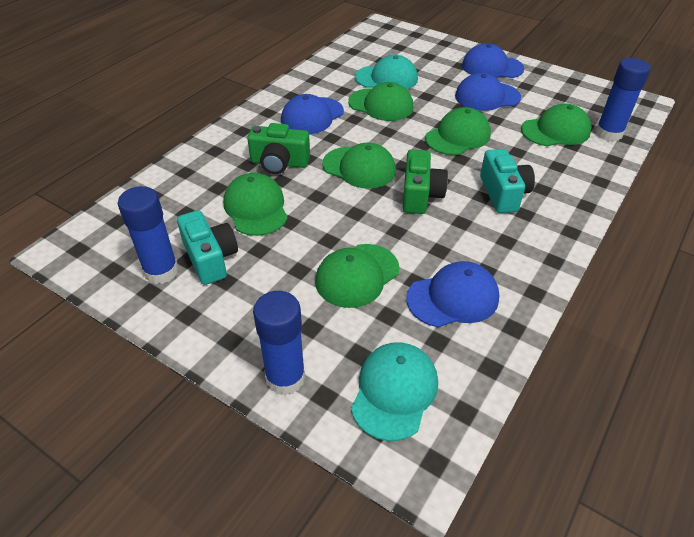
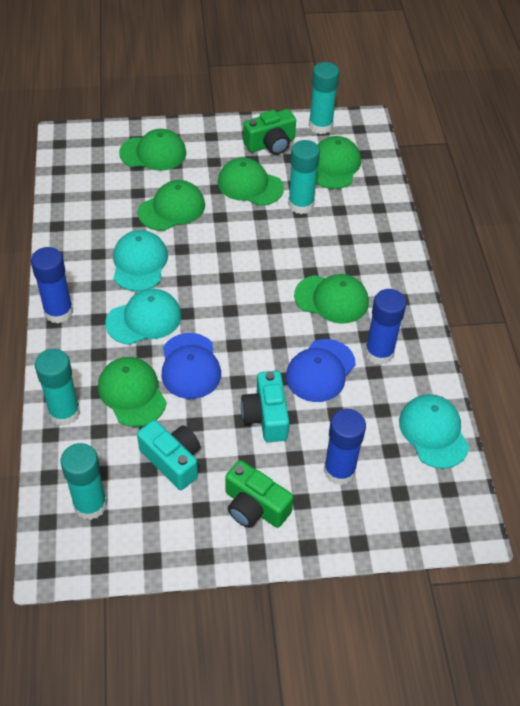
blue cap: 4 -> 2
turquoise cap: 2 -> 3
turquoise glue stick: 0 -> 4

